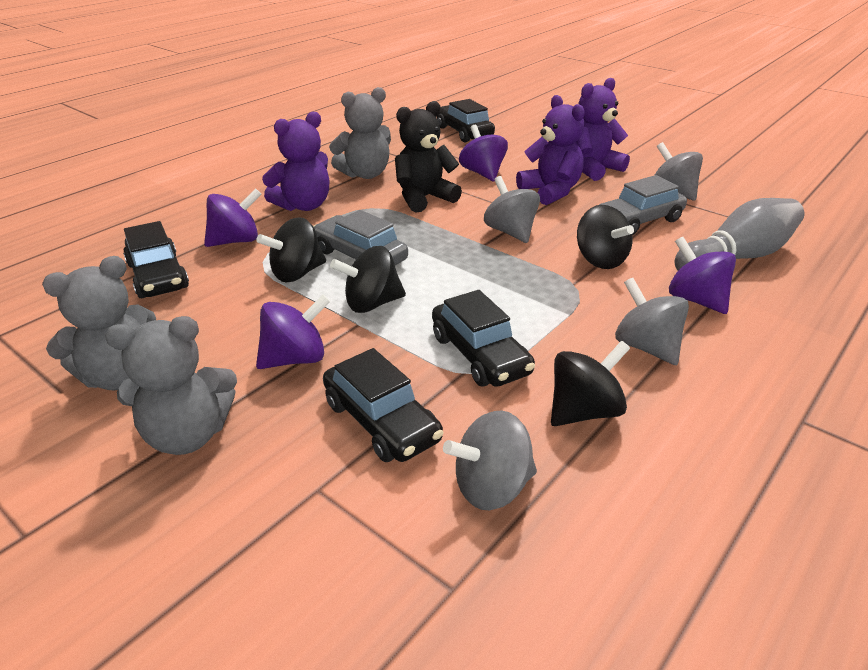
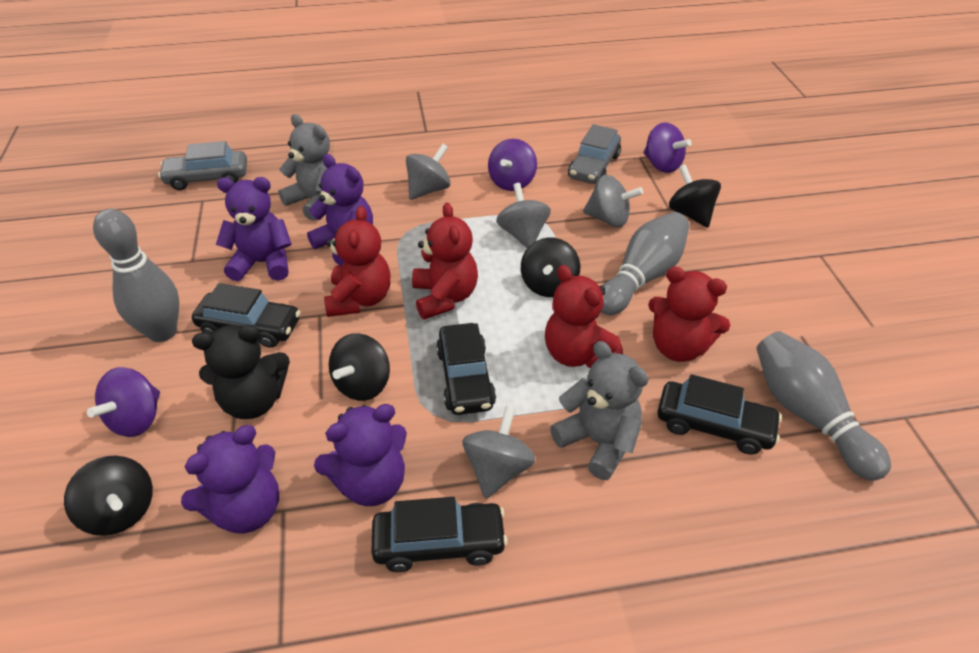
grey bowling pin: 1 -> 3
grey teddy bear: 3 -> 2
purple spinning top: 4 -> 3
purple teddy bear: 3 -> 4
red teddy bear: 0 -> 4

